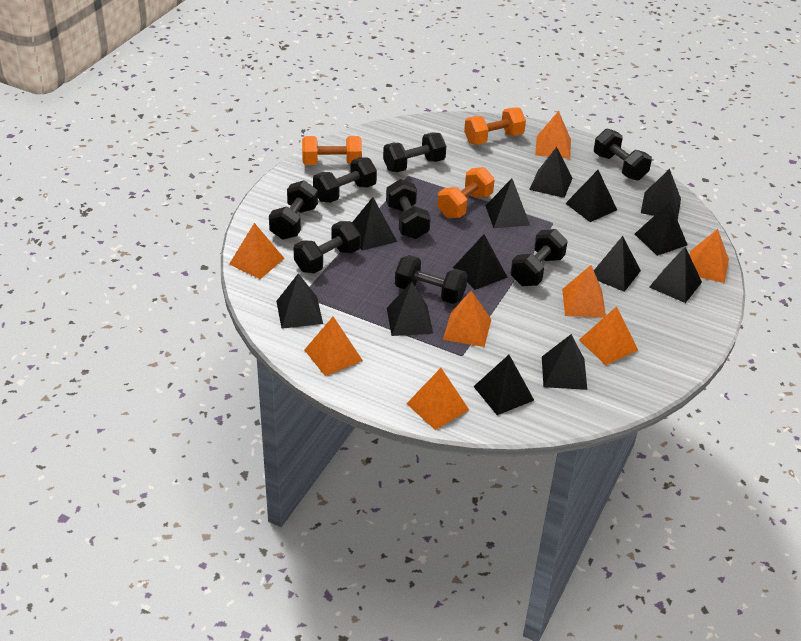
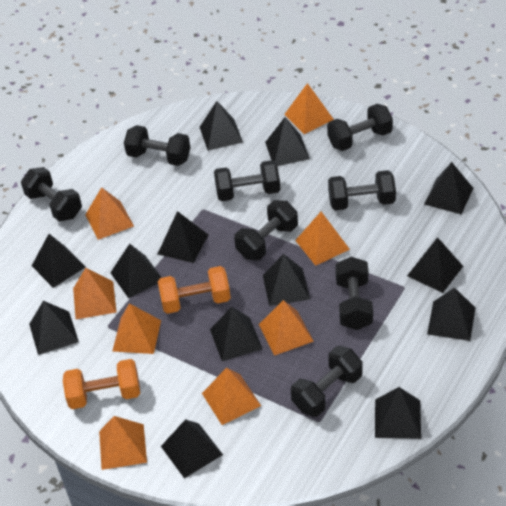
orange dumbbell: 3 -> 2

